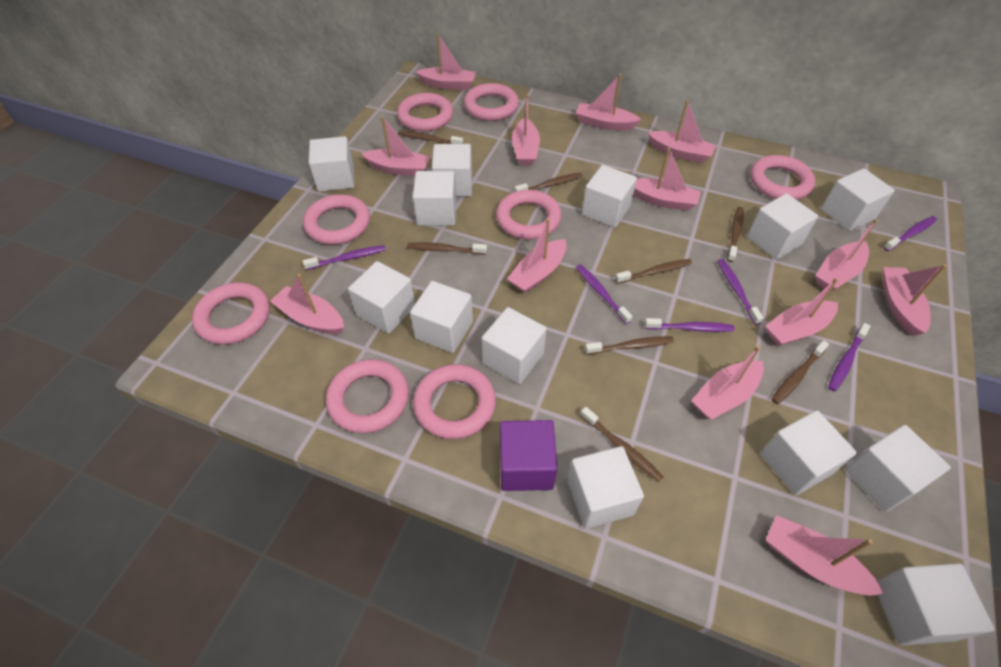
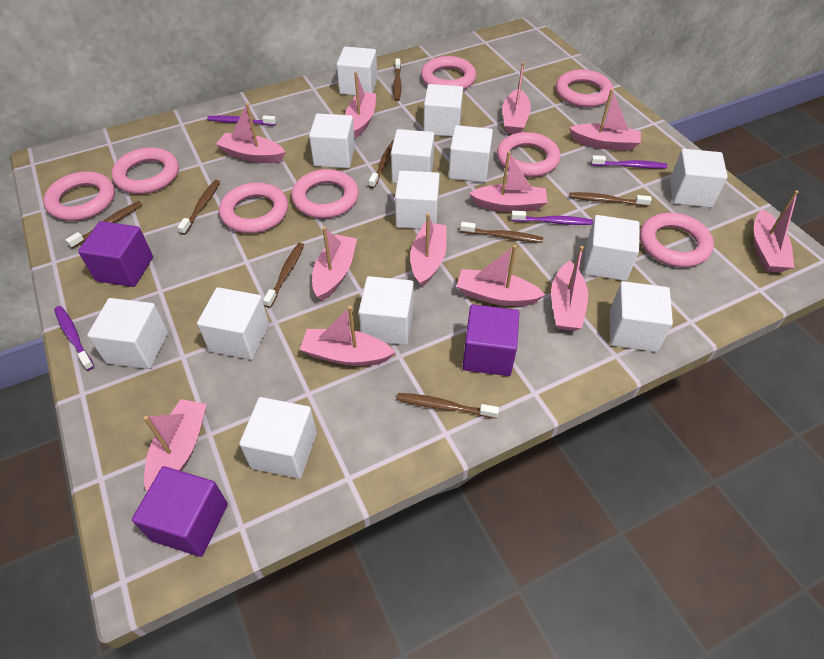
pink boat: 13 -> 12
purple cube: 1 -> 3
purple toothbrush: 6 -> 4

